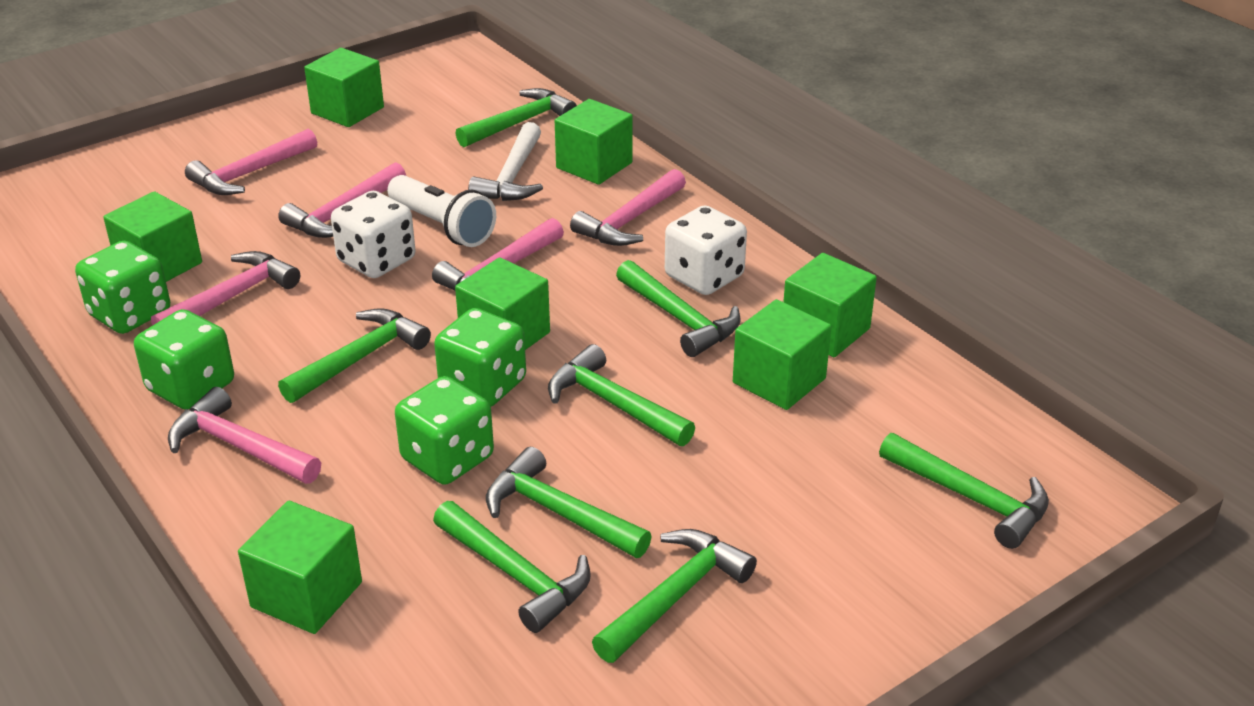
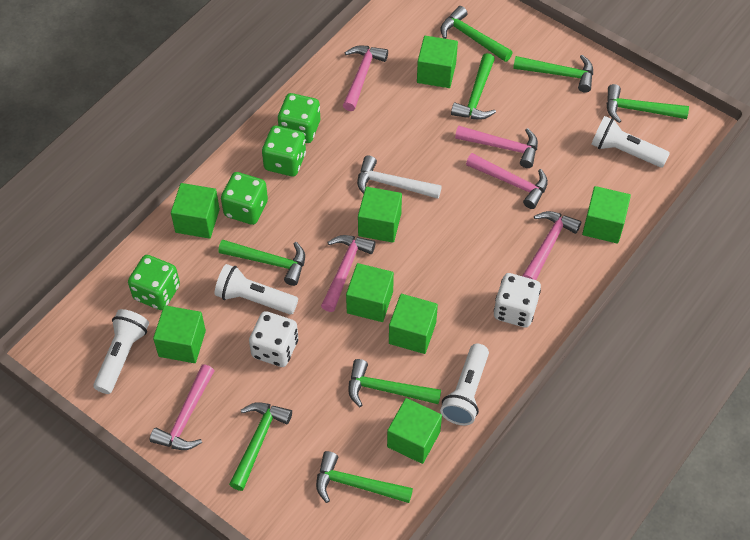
green cube: 7 -> 8
white flashlight: 1 -> 4

